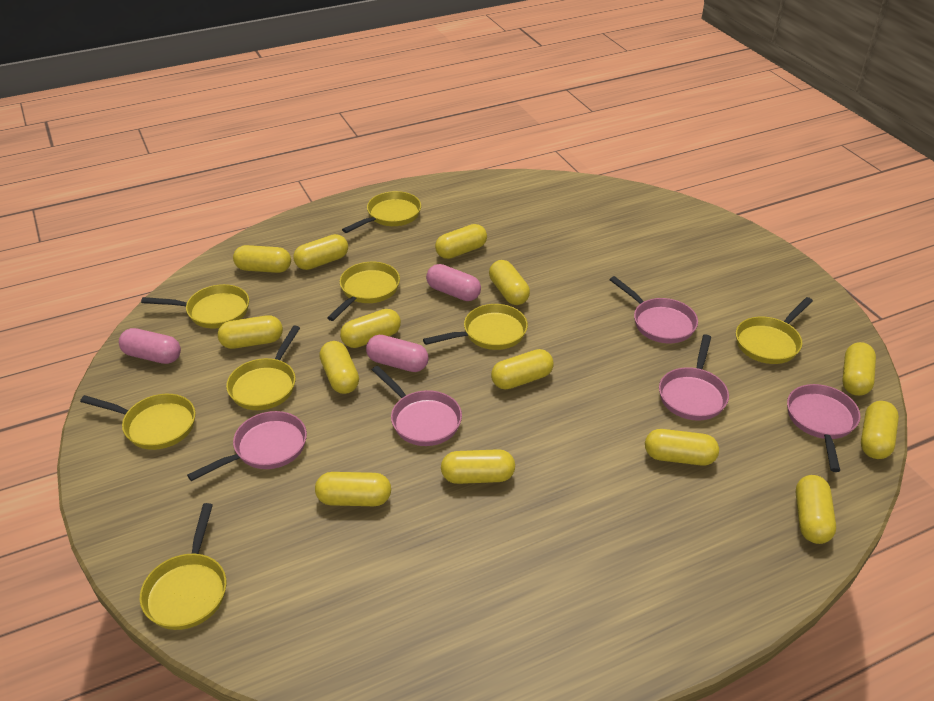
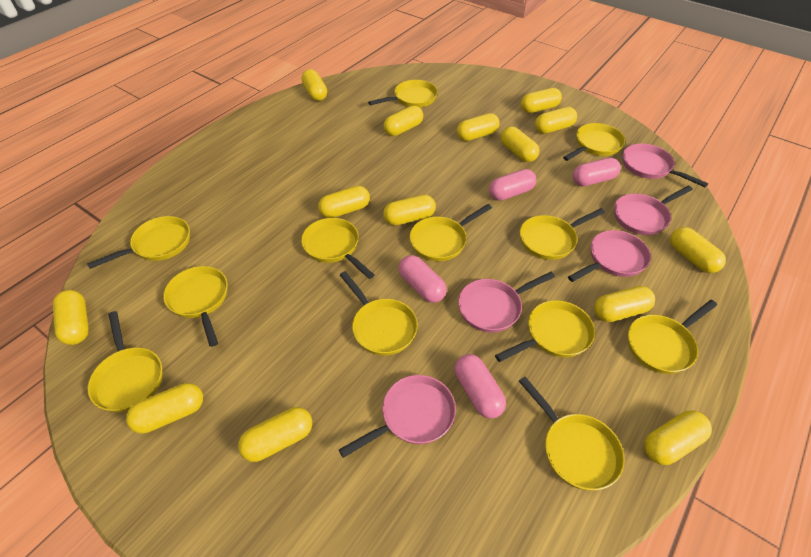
pink capsule: 3 -> 4
yellow pan: 8 -> 12

